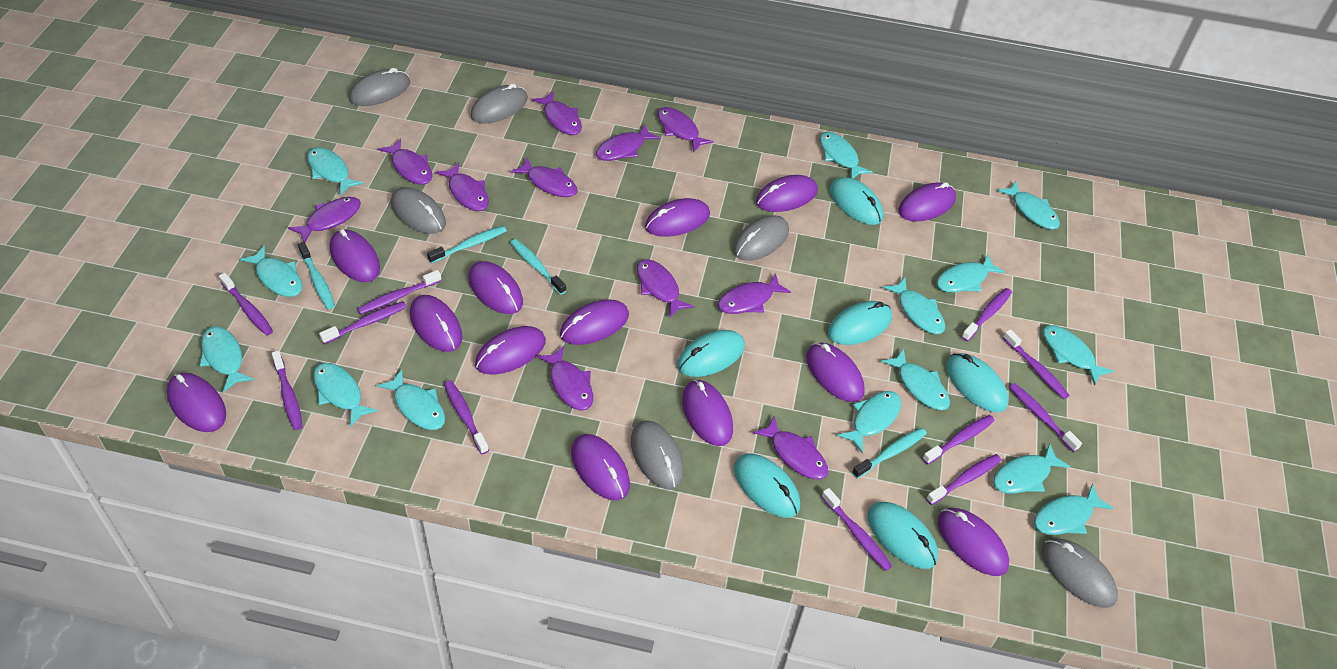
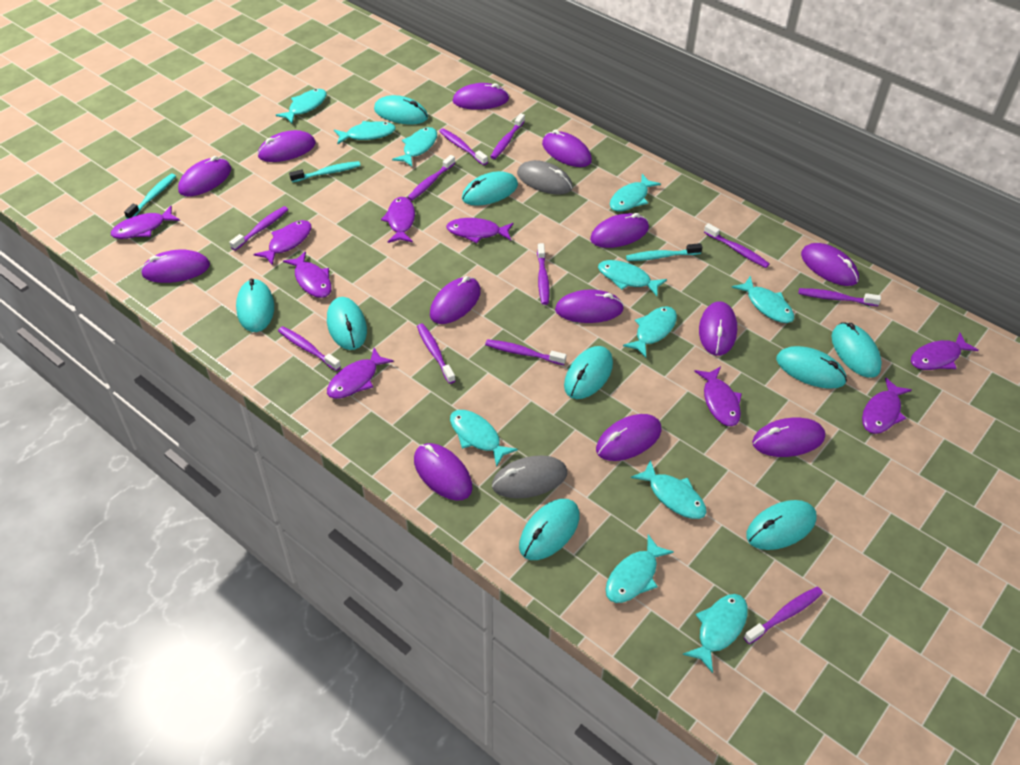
grey mouse: 6 -> 2
purple fish: 11 -> 9
turquoise fish: 14 -> 11
turquoise mouse: 6 -> 9
turquoise toothbrush: 4 -> 3

